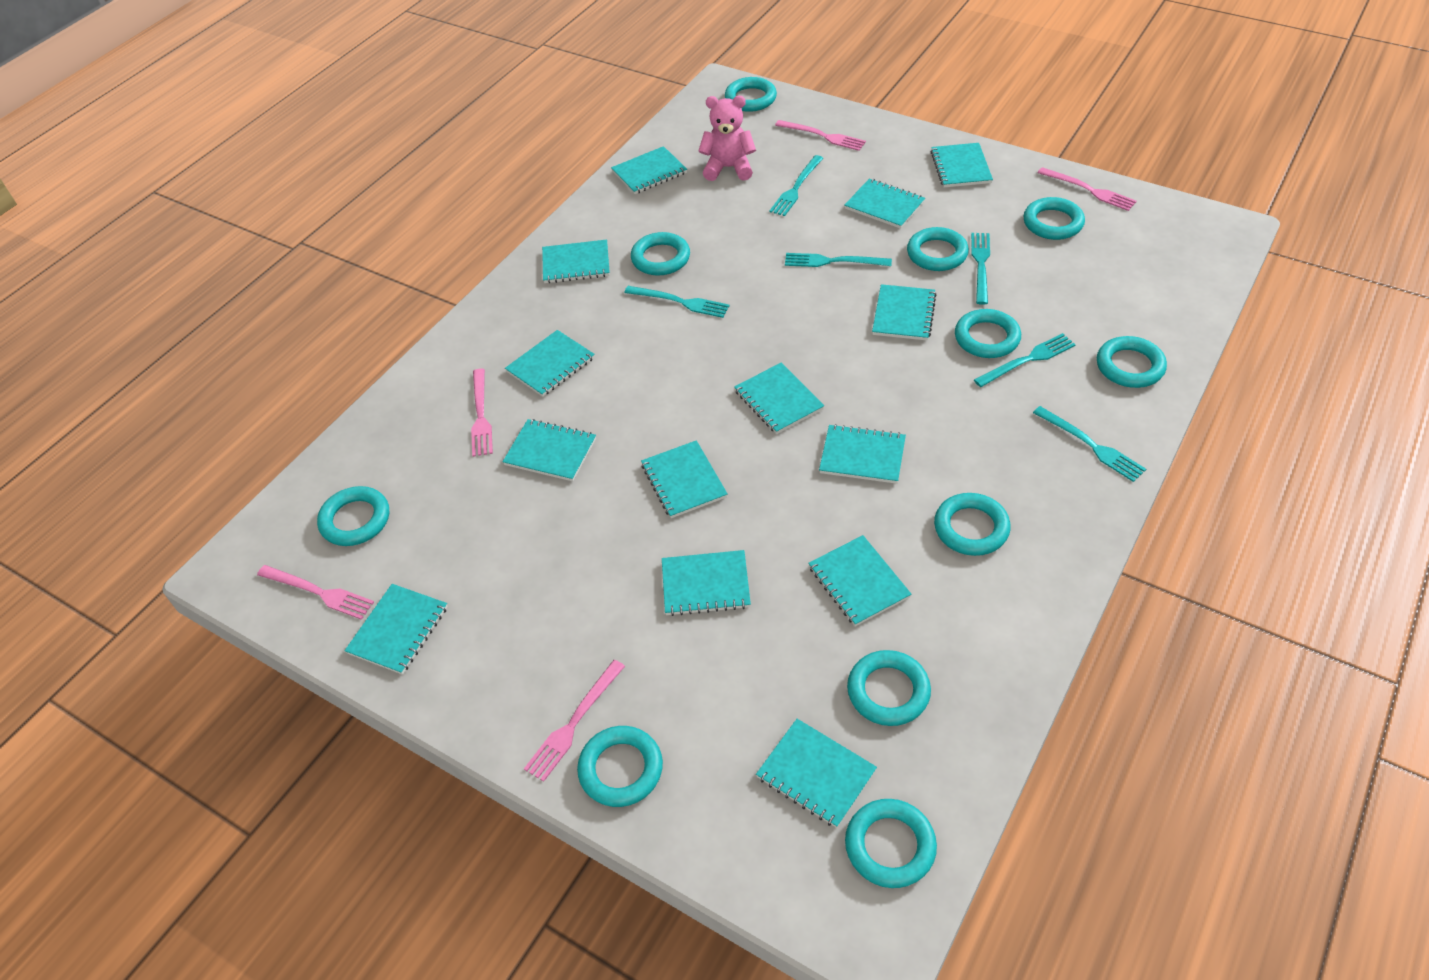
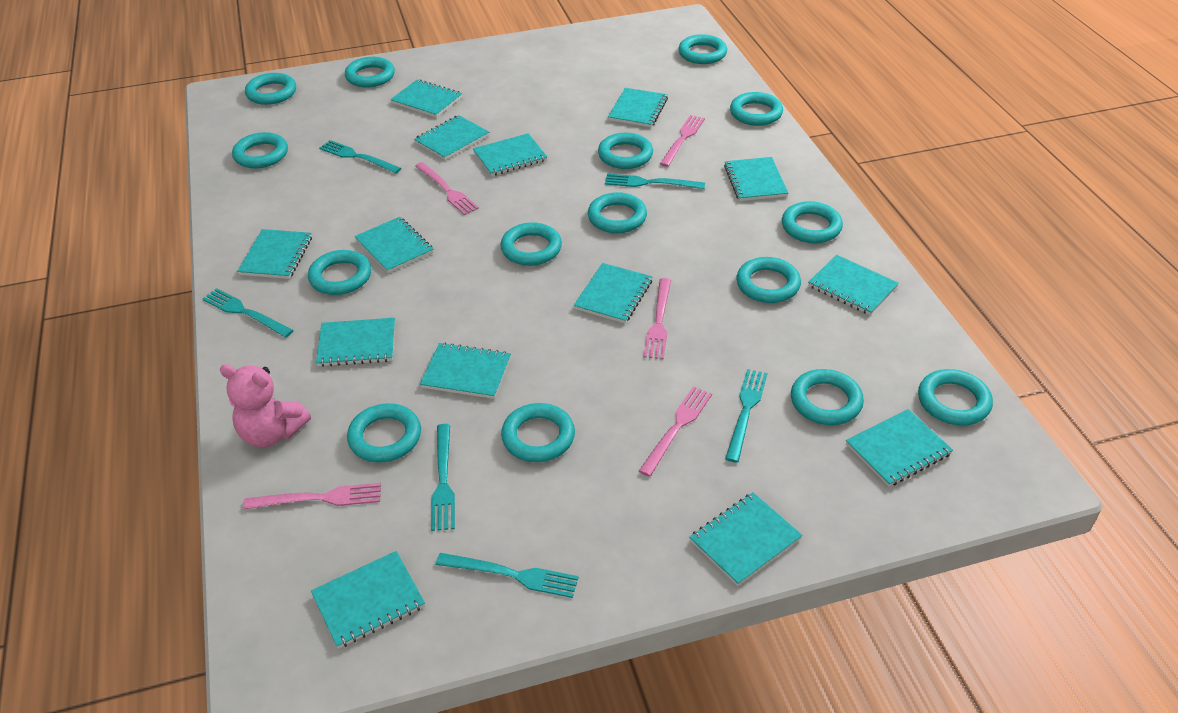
turquoise ring: 11 -> 15

